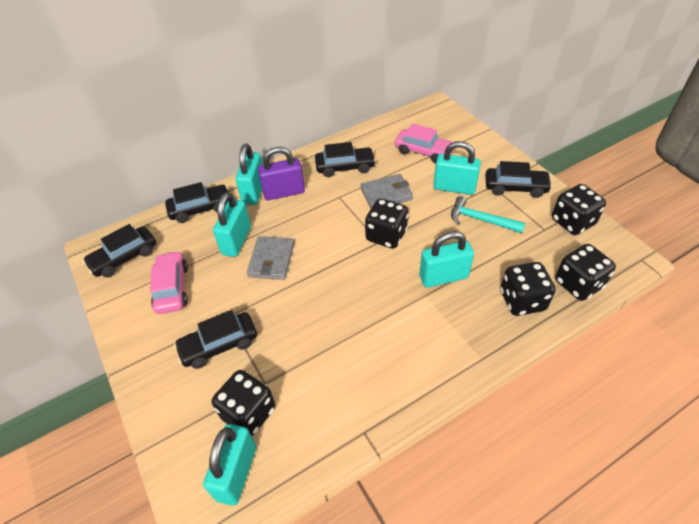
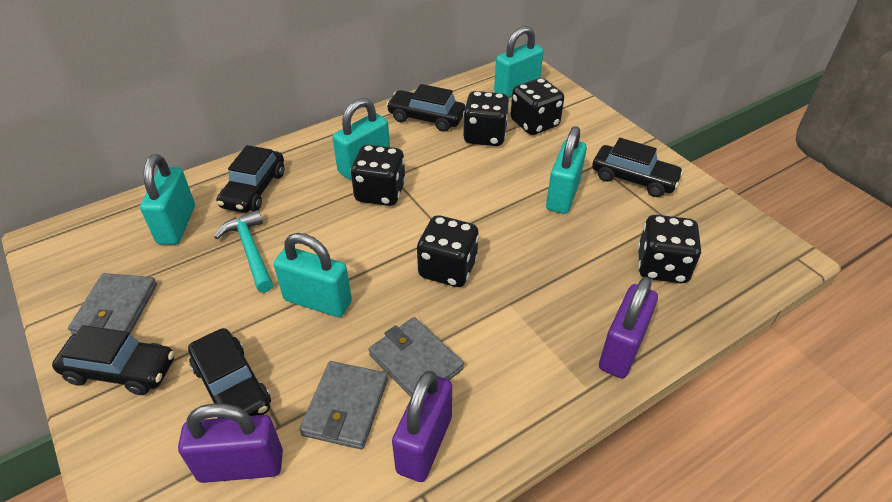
grey wallet: 2 -> 3
pink car: 2 -> 0
purple padlock: 1 -> 3

